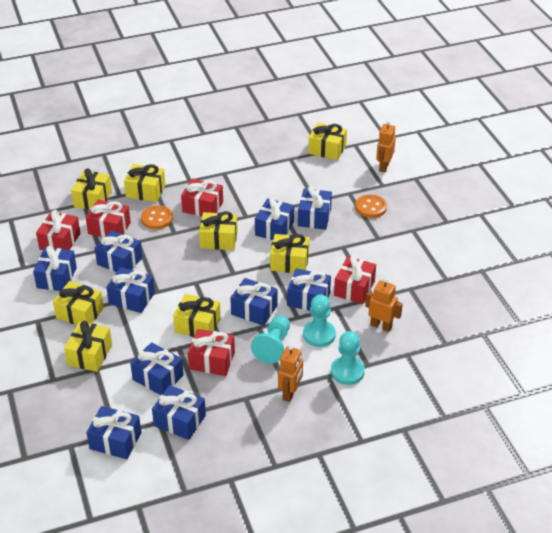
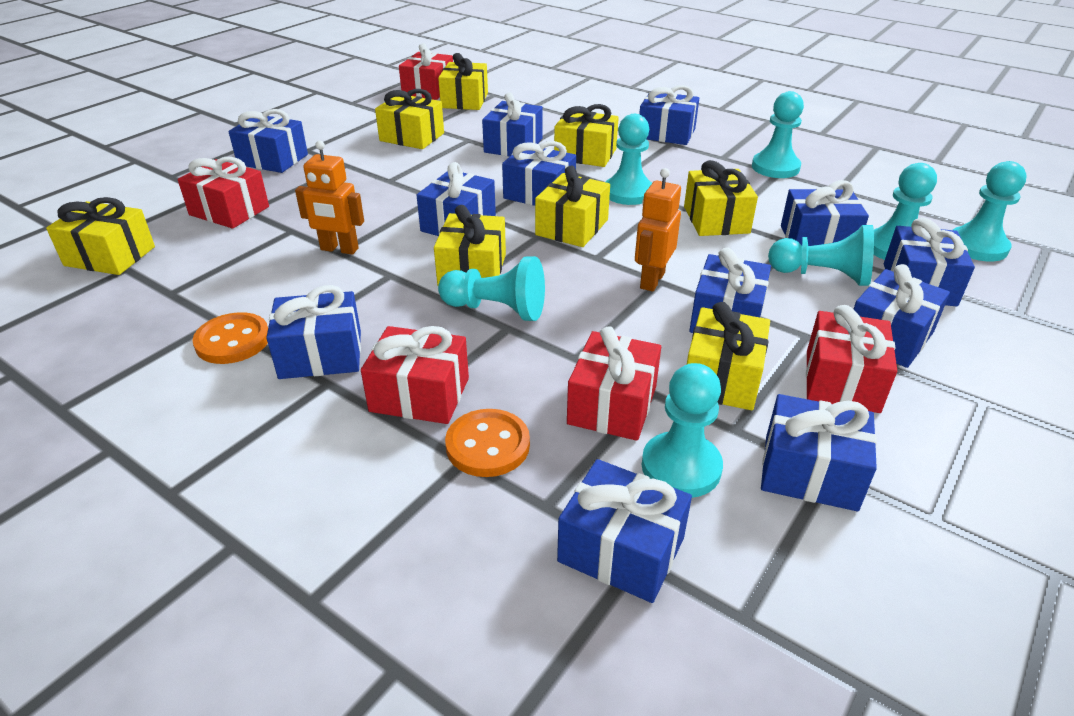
blue gift: 10 -> 12
orange robot: 3 -> 2
turquoise pawn: 3 -> 7

